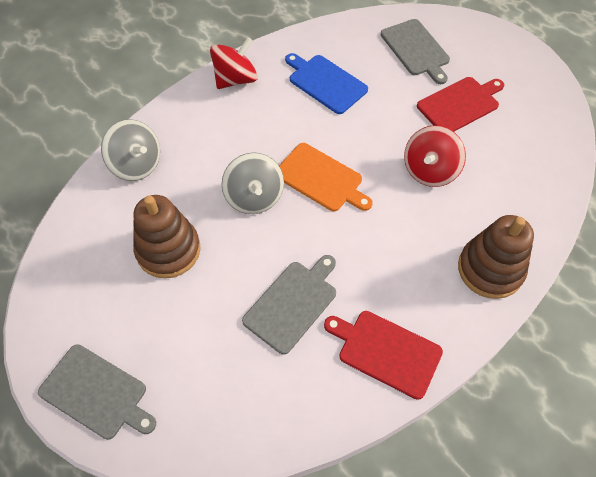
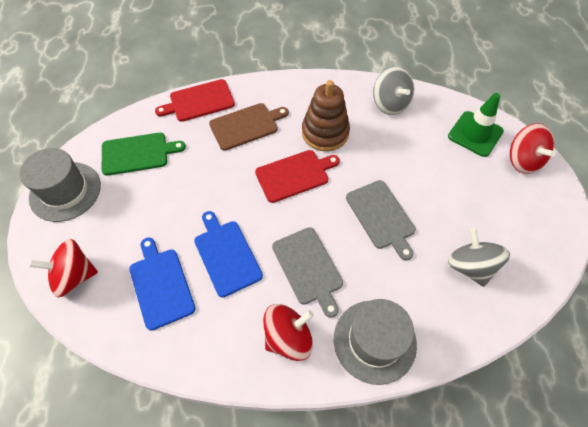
blue cutting board: 1 -> 2
brown cutting board: 0 -> 1
brown stacking toy: 2 -> 1
green cutting board: 0 -> 1
green traffic cone: 0 -> 1
grey cutting board: 3 -> 2
grey hat: 0 -> 2
orange cutting board: 1 -> 0
red spinning top: 2 -> 3

